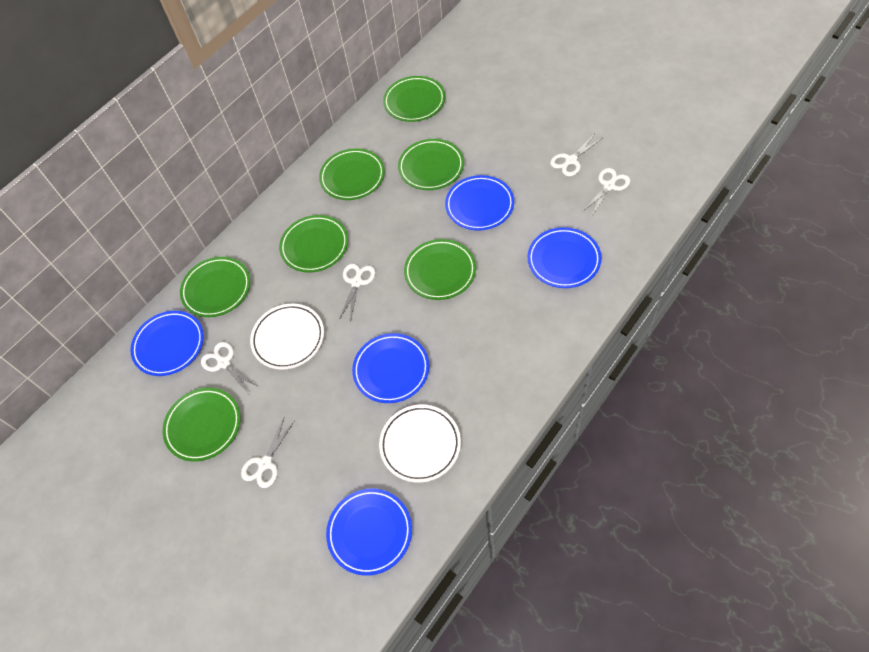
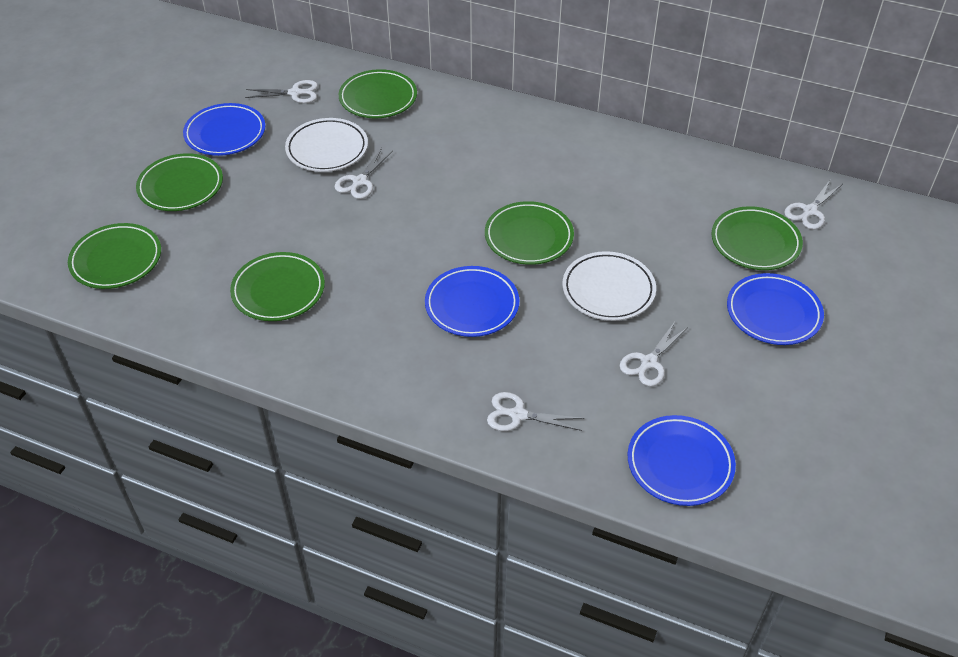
blue plate: 5 -> 4
green plate: 7 -> 6

